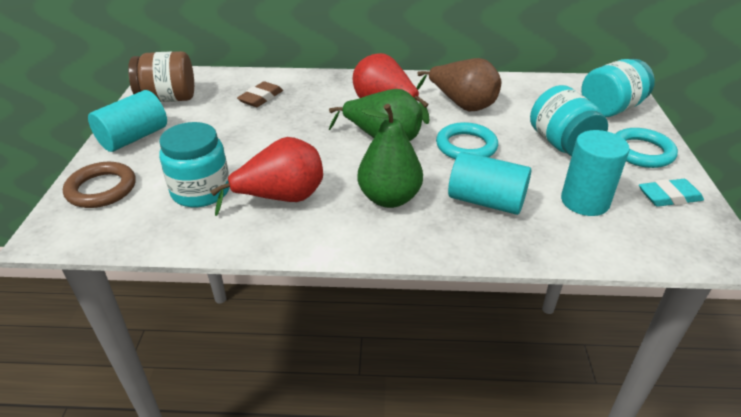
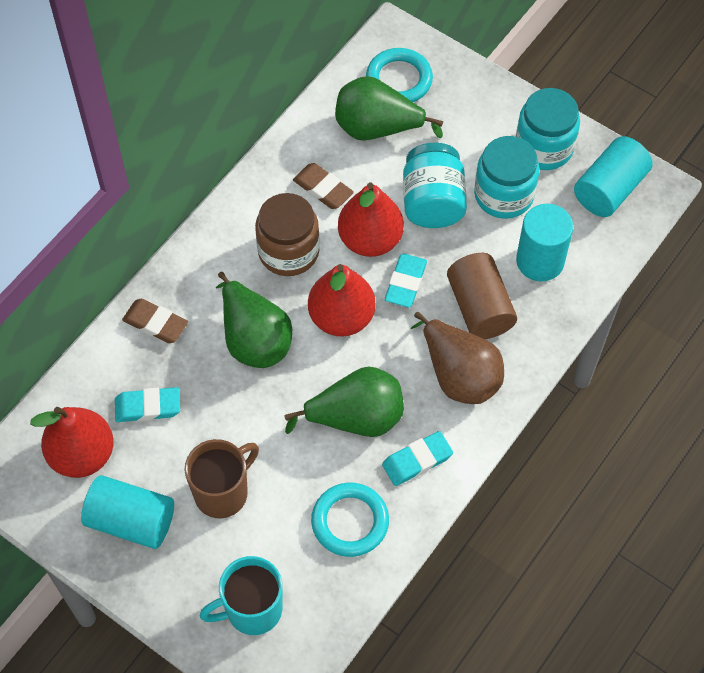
brown cylinder: 0 -> 1
brown eraser: 1 -> 2
brown mug: 0 -> 1
brown ring: 1 -> 0
green pear: 2 -> 3
red pear: 2 -> 3
turquoise eraser: 1 -> 3
turquoise mug: 0 -> 1

